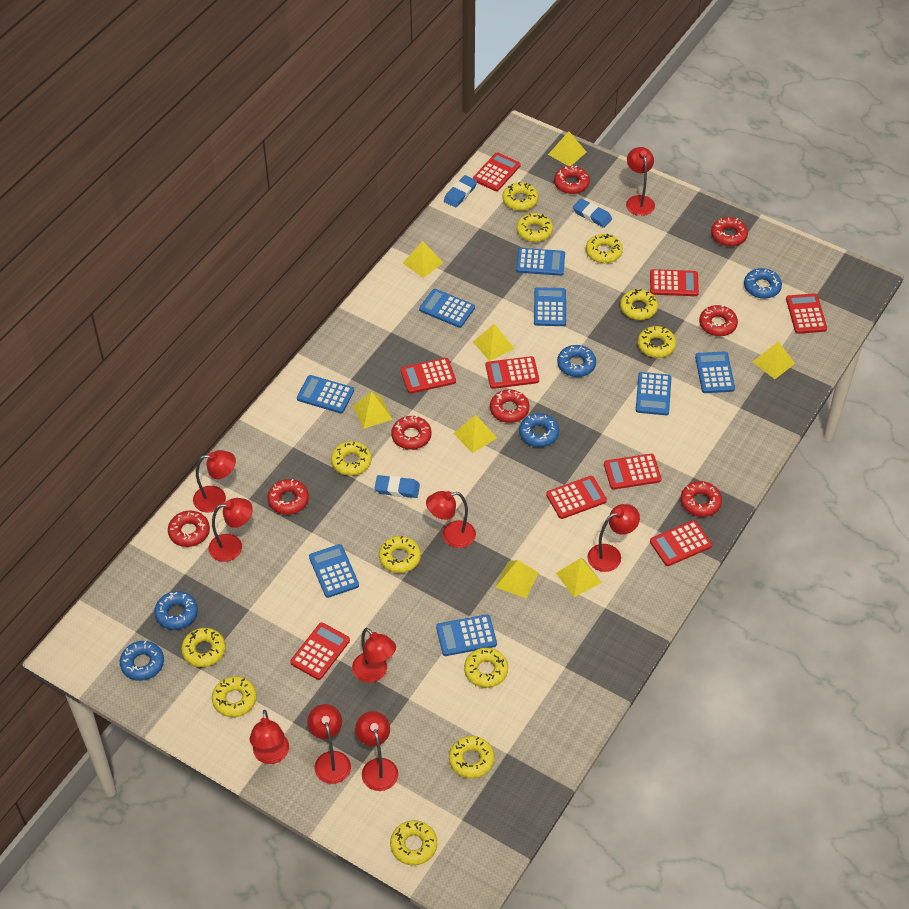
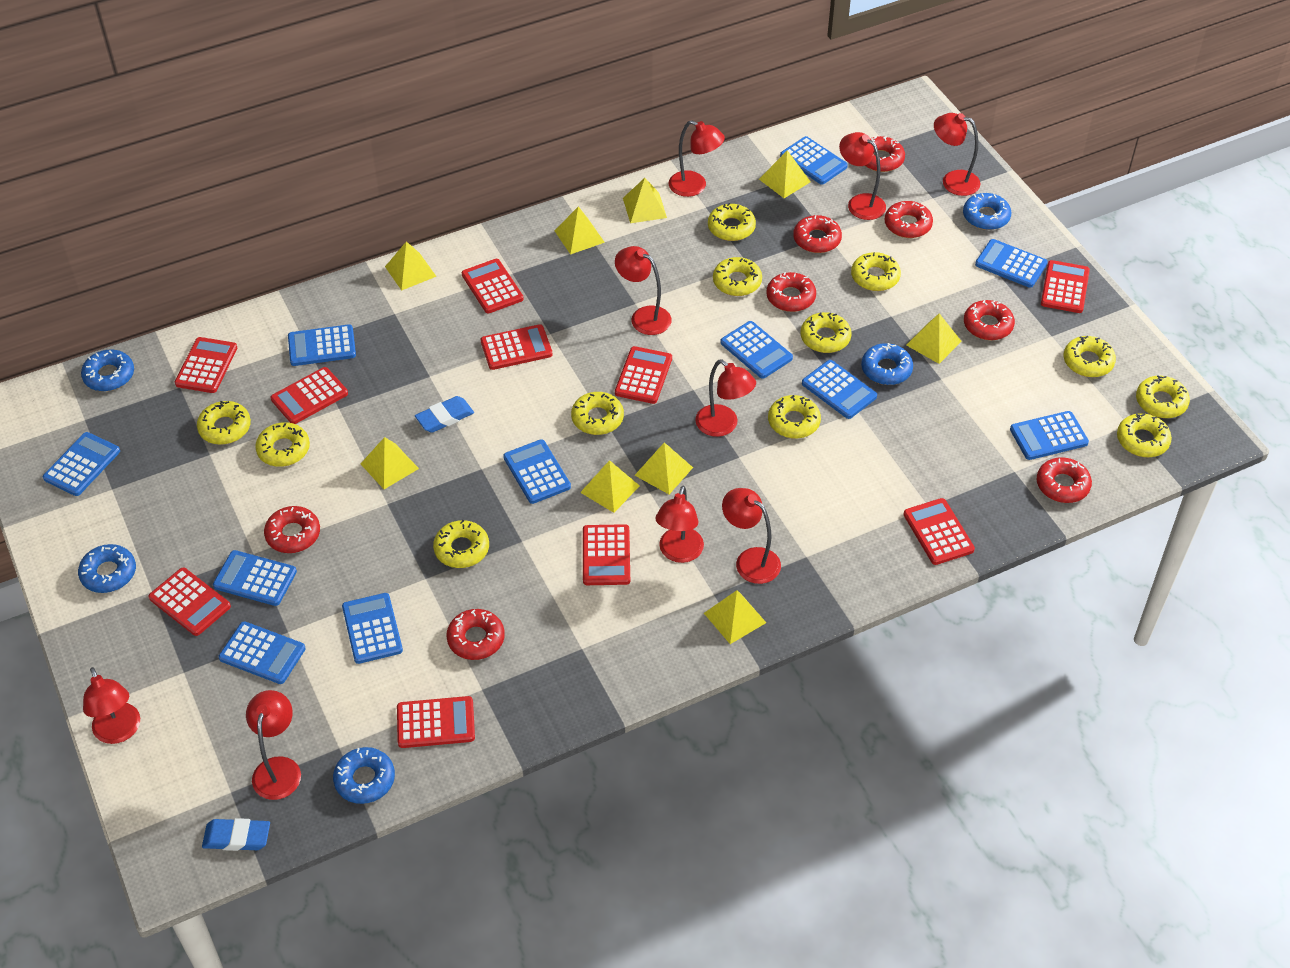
blue calculator: 8 -> 11
blue eraser: 3 -> 2
red calculator: 9 -> 10
yellow pyramid: 8 -> 9

